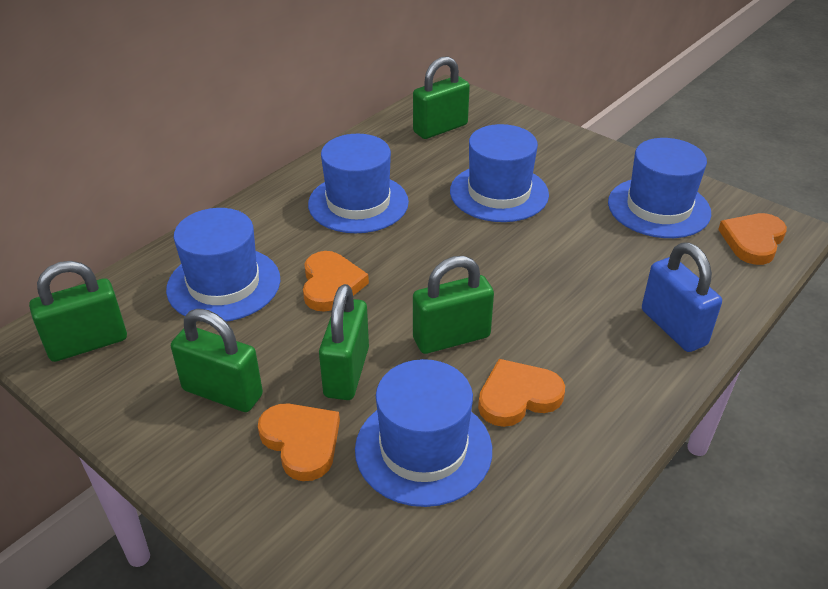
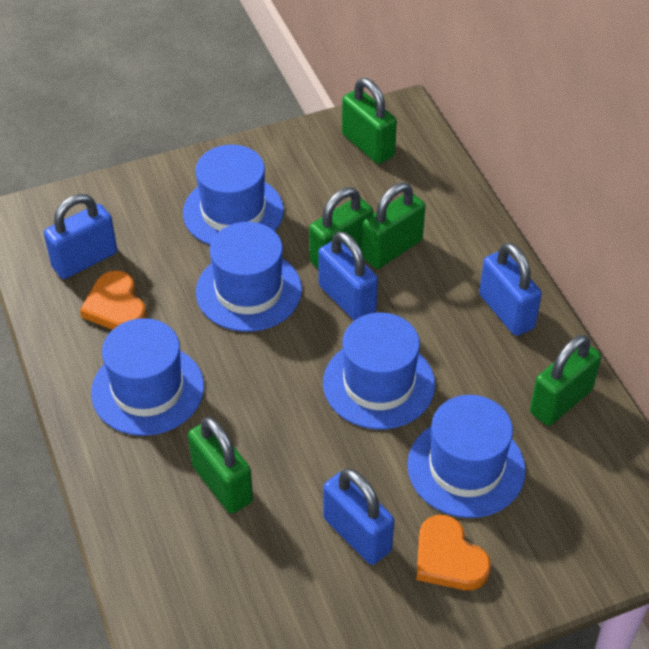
blue padlock: 1 -> 4
orange heart: 4 -> 2

